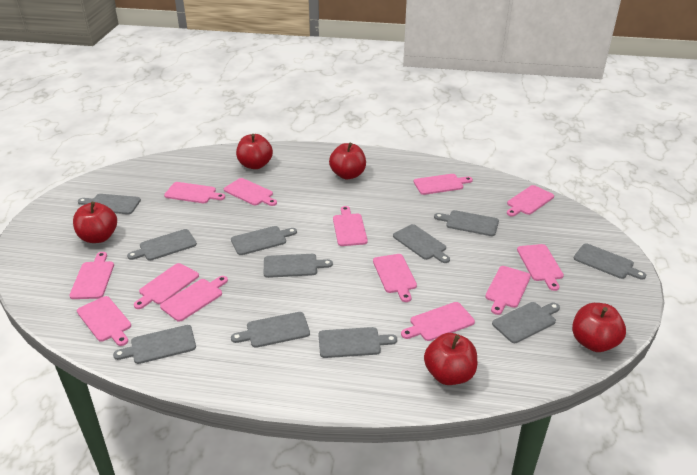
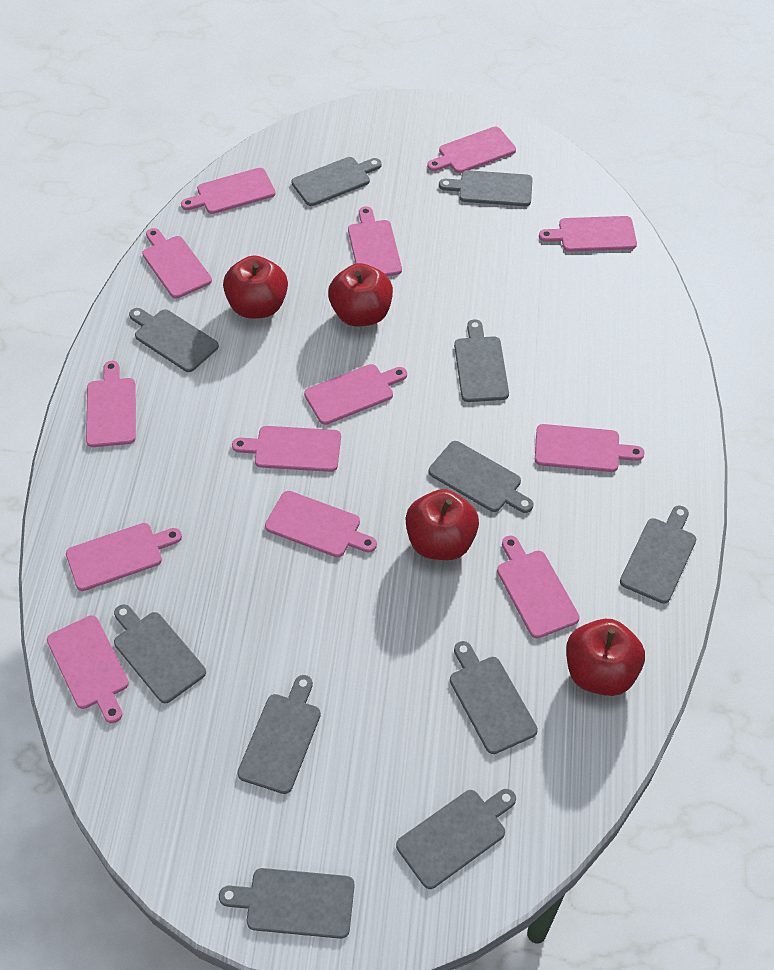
red apple: 5 -> 4

